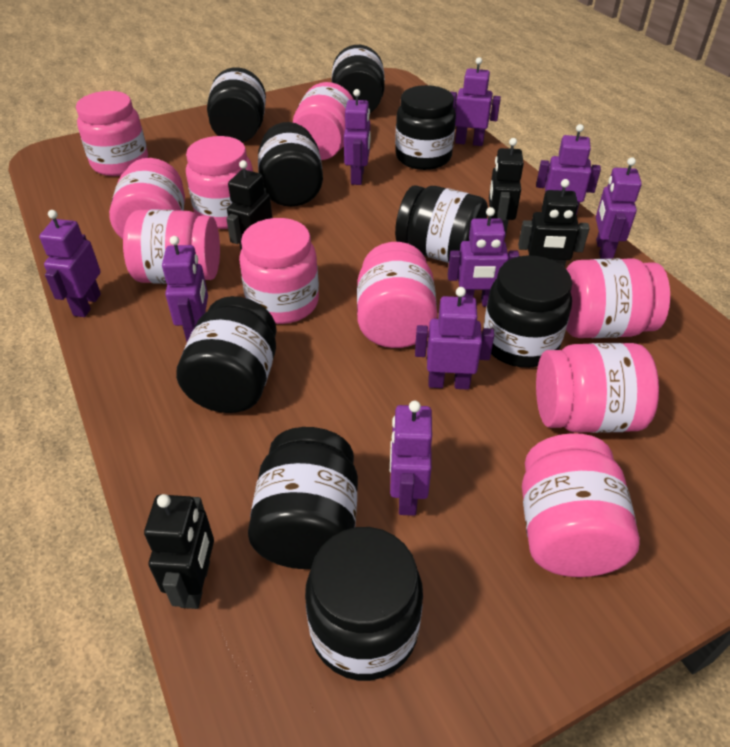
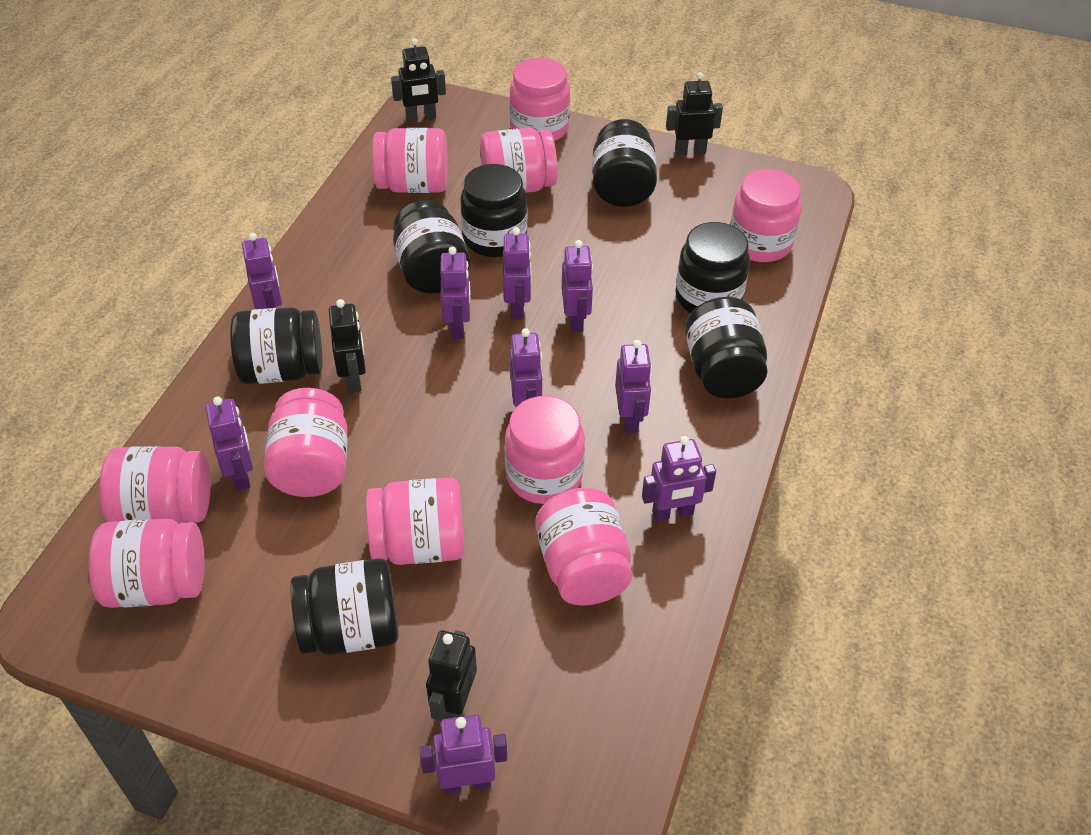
black jar: 9 -> 7

